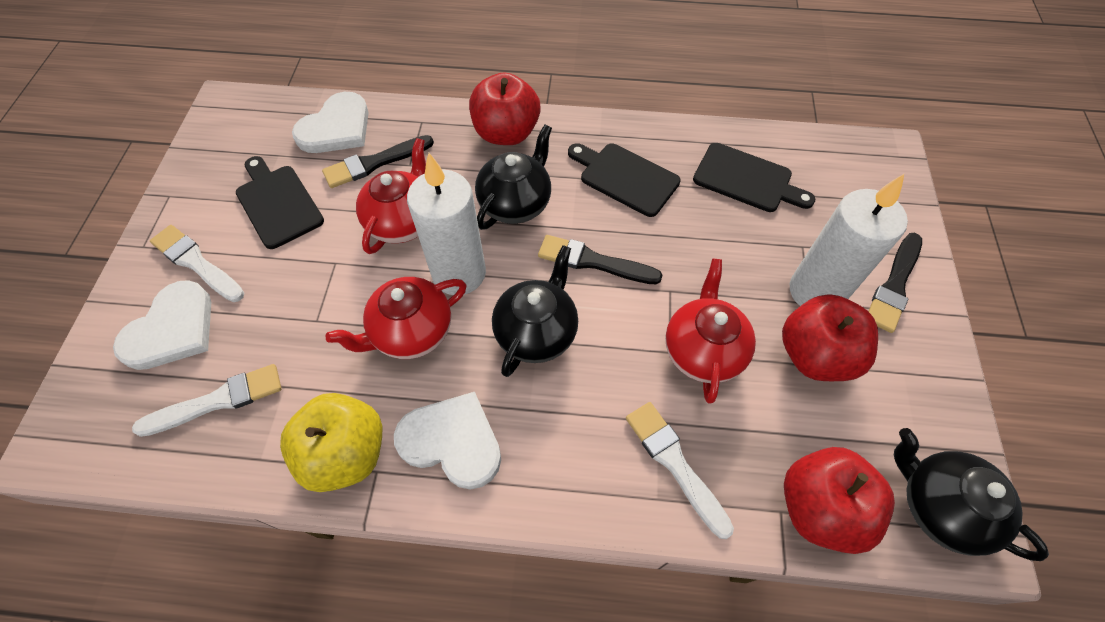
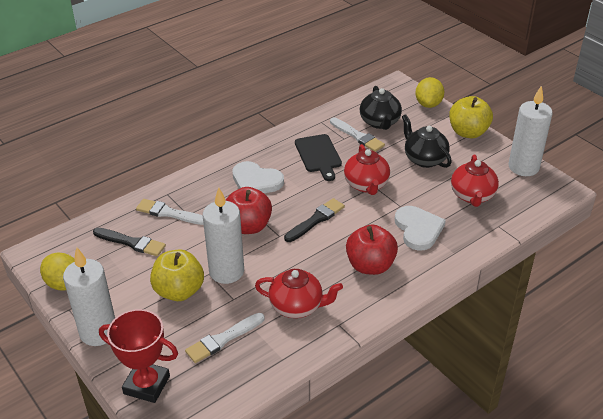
black brush: 3 -> 2
black cutting board: 3 -> 1
black teapot: 3 -> 2
red apple: 3 -> 2
red trophy: 0 -> 1
white candle: 2 -> 3
white heart: 3 -> 2
yellow apple: 1 -> 2
yellow lemon: 0 -> 2

